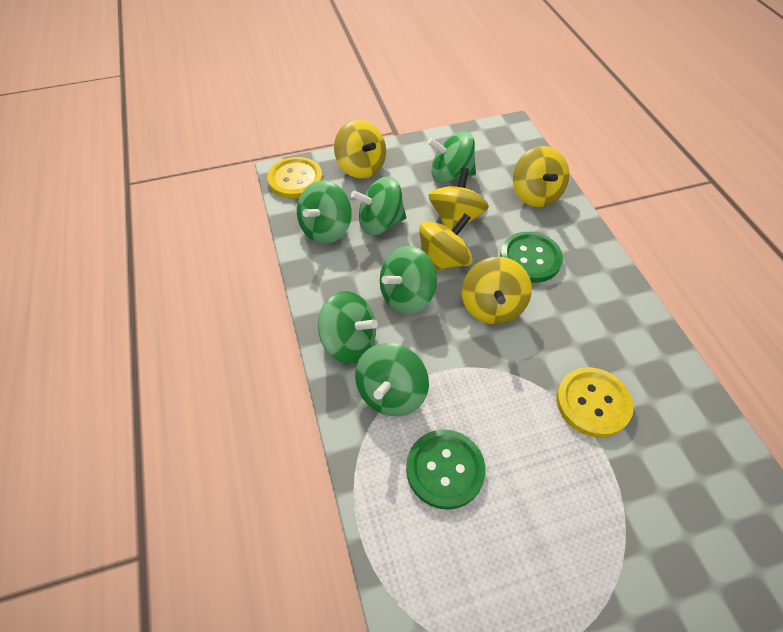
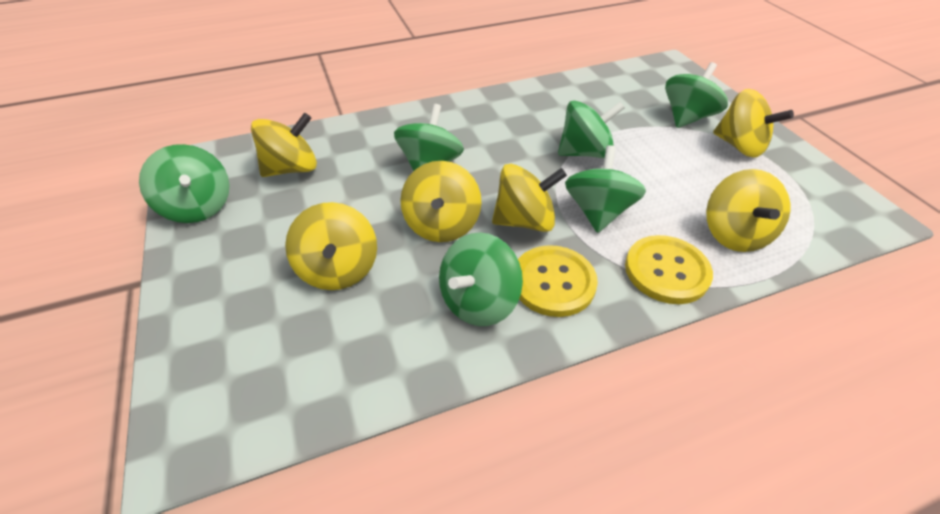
green button: 2 -> 0
yellow spinning top: 5 -> 6

